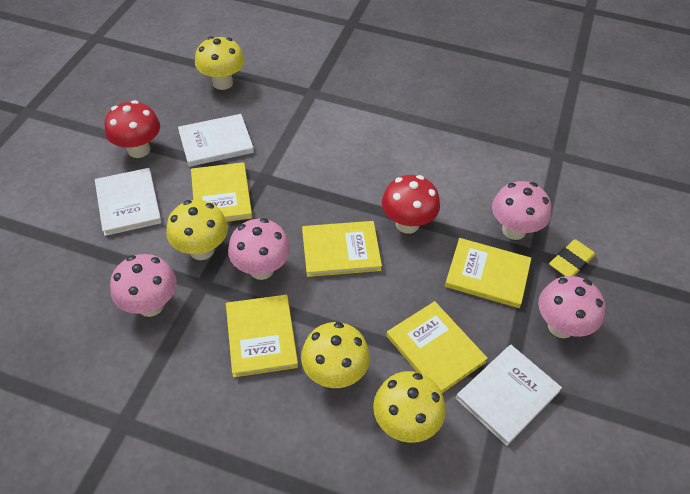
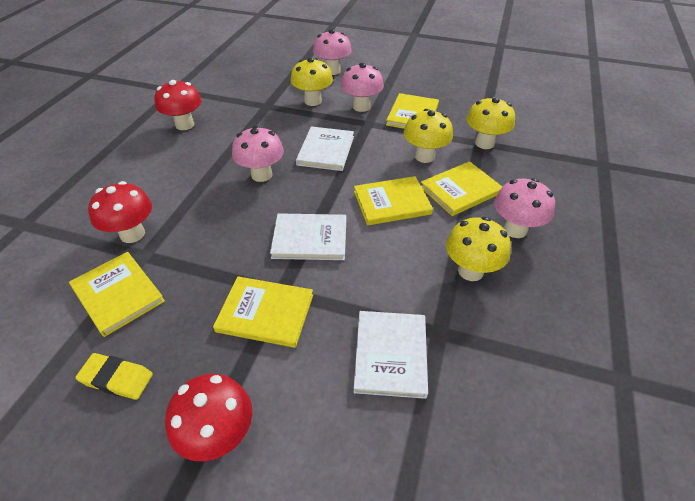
red mushroom: 2 -> 3

